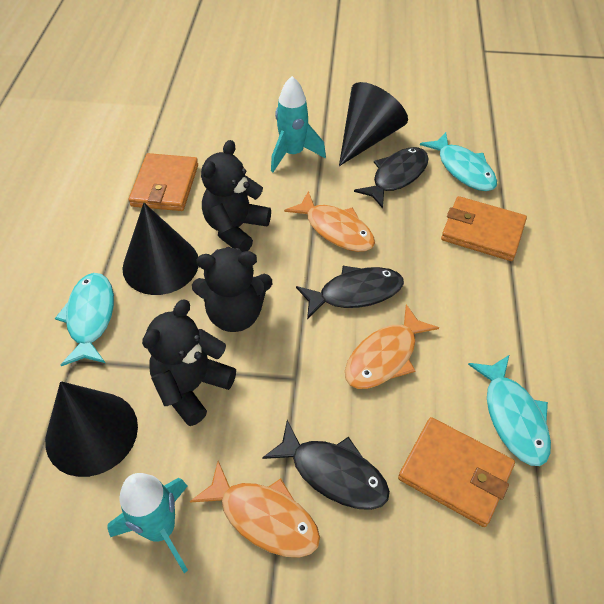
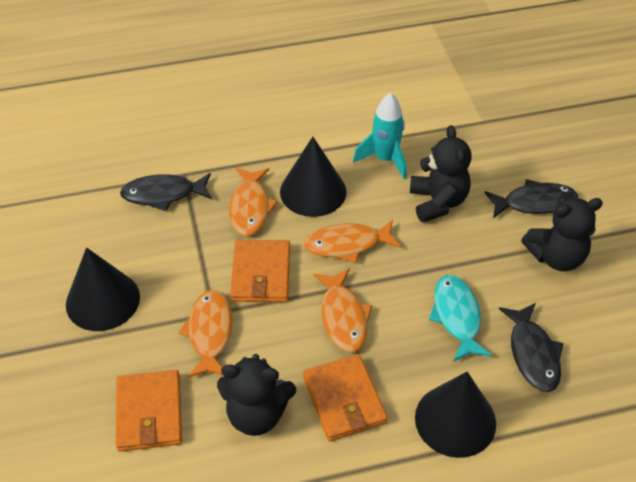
orange fish: 3 -> 4
turquoise fish: 3 -> 1
turquoise rocket: 2 -> 1

